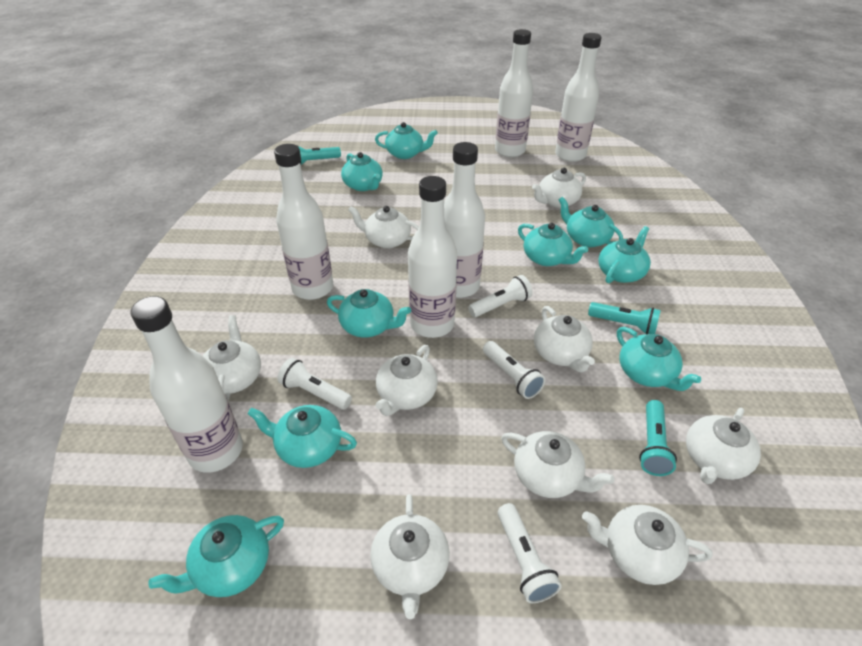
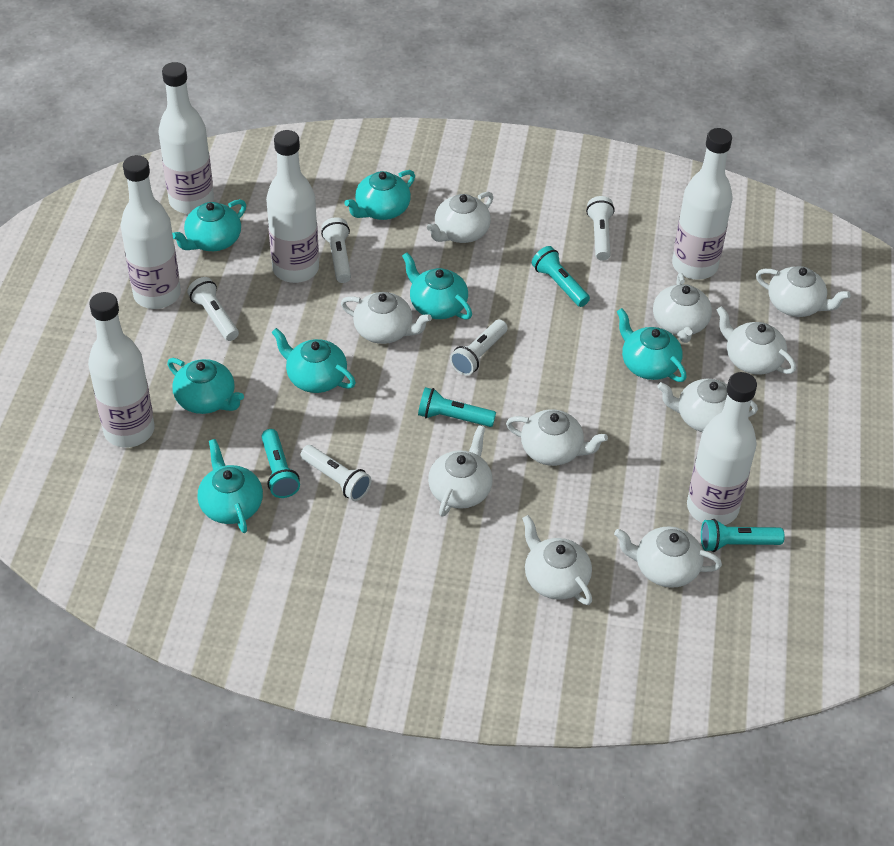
turquoise flashlight: 3 -> 4
turquoise teapot: 9 -> 7
white flashlight: 4 -> 5
white teapot: 9 -> 10

